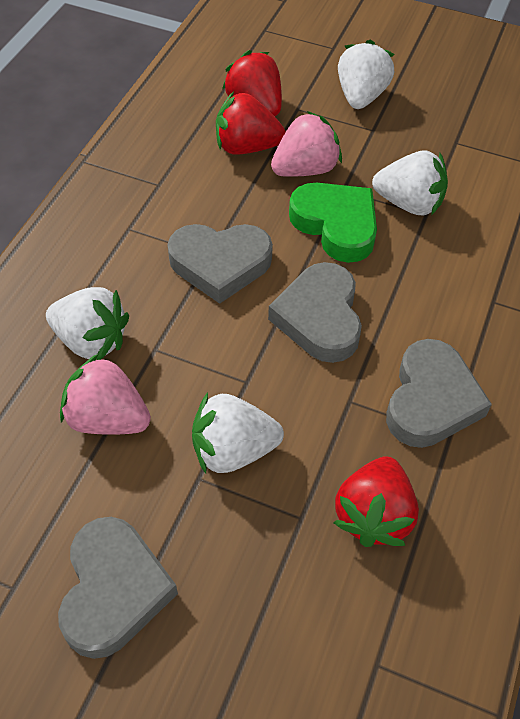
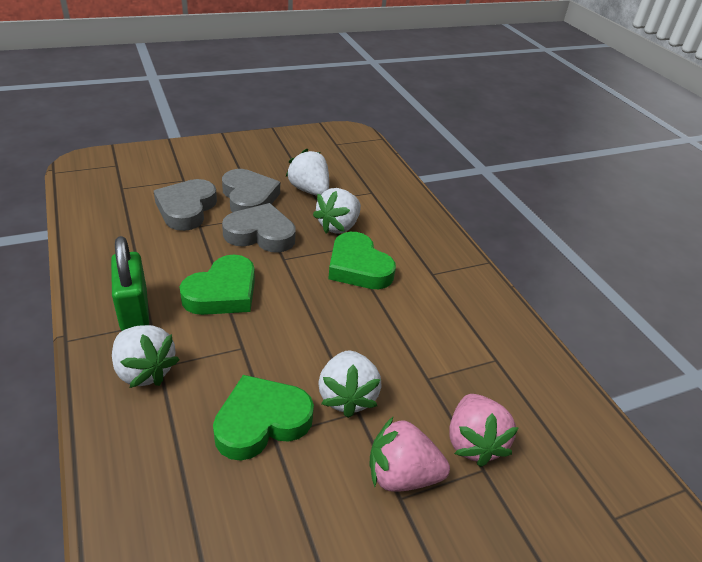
green heart: 1 -> 3
green padlock: 0 -> 1
grey heart: 4 -> 3
red strawberry: 3 -> 0

